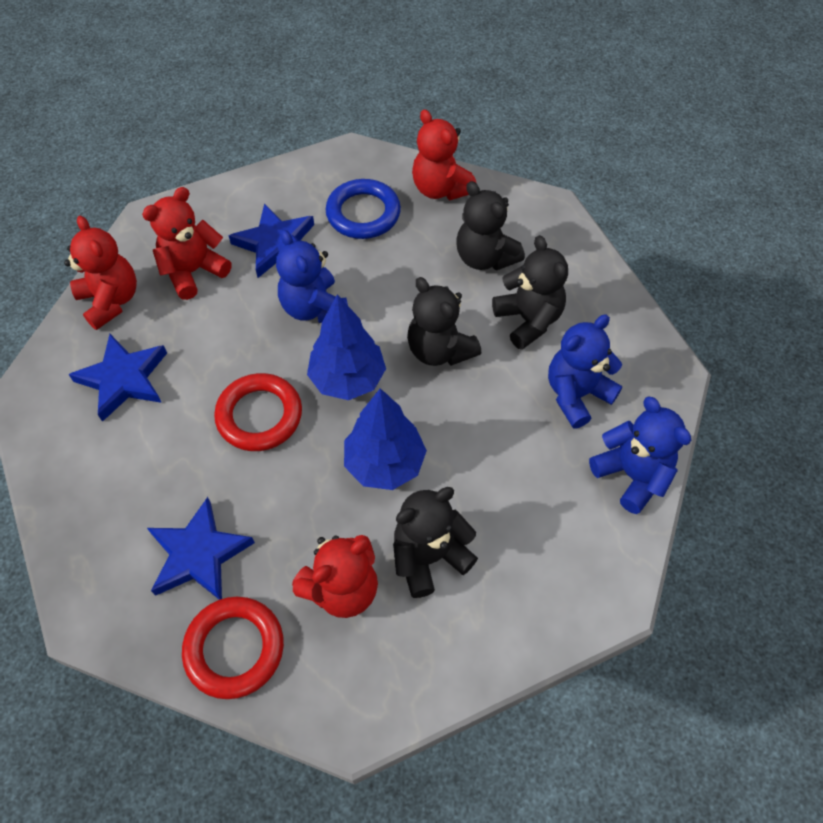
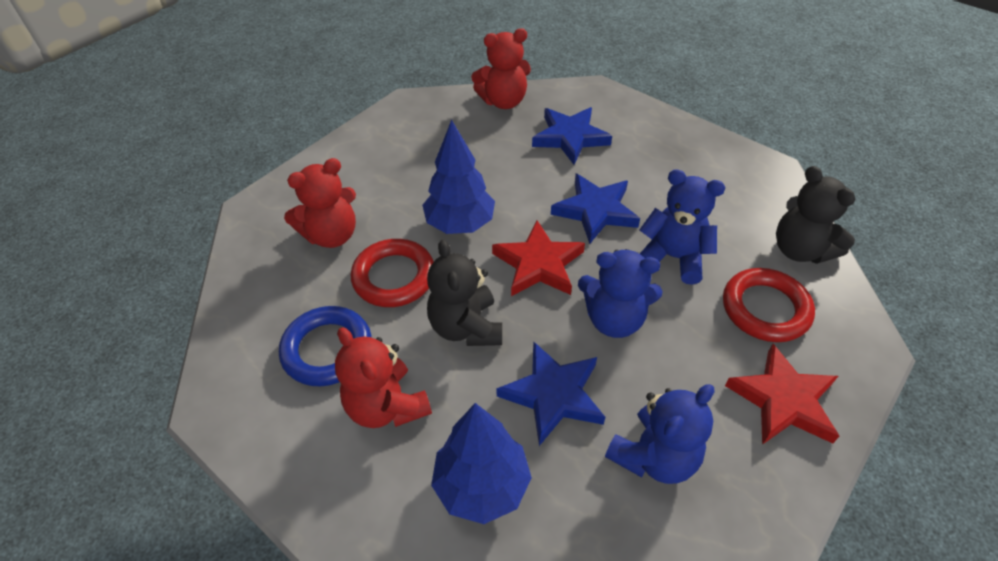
black teddy bear: 4 -> 2
red star: 0 -> 2
red teddy bear: 4 -> 3

